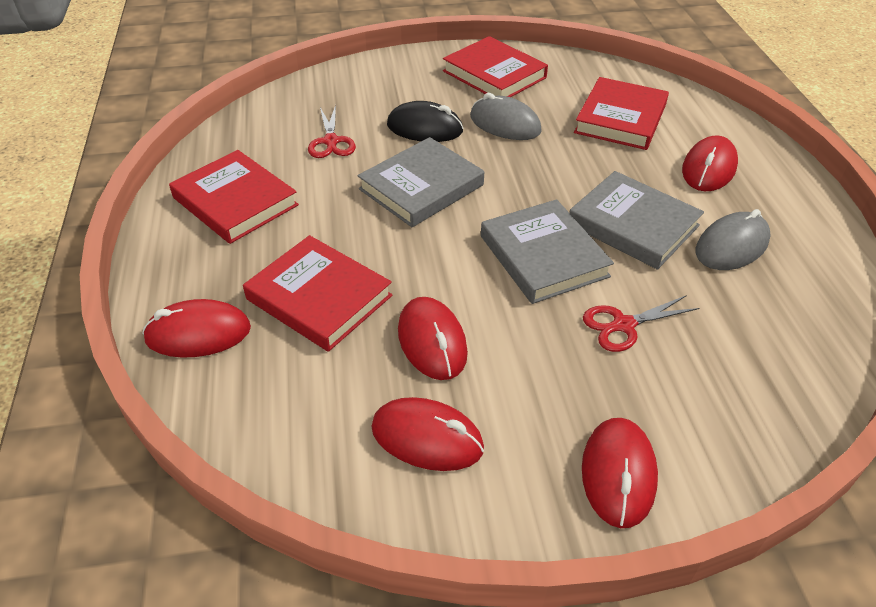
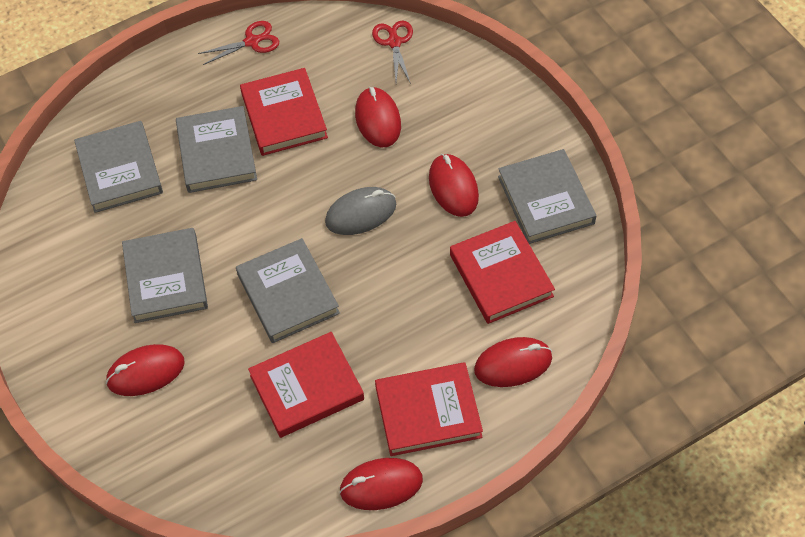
black mouse: 1 -> 0
grey book: 3 -> 5
grey mouse: 2 -> 1

